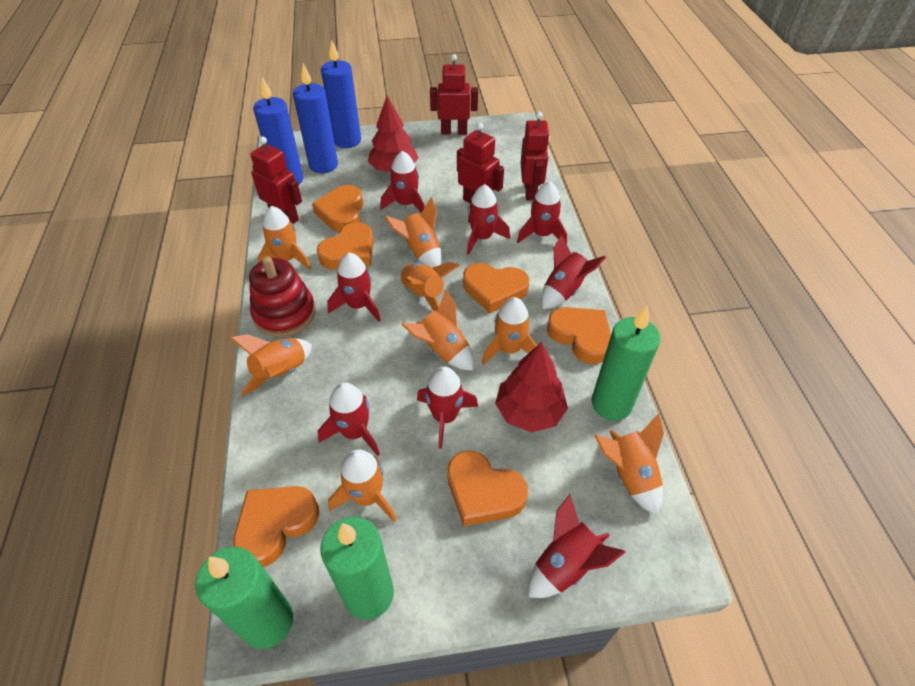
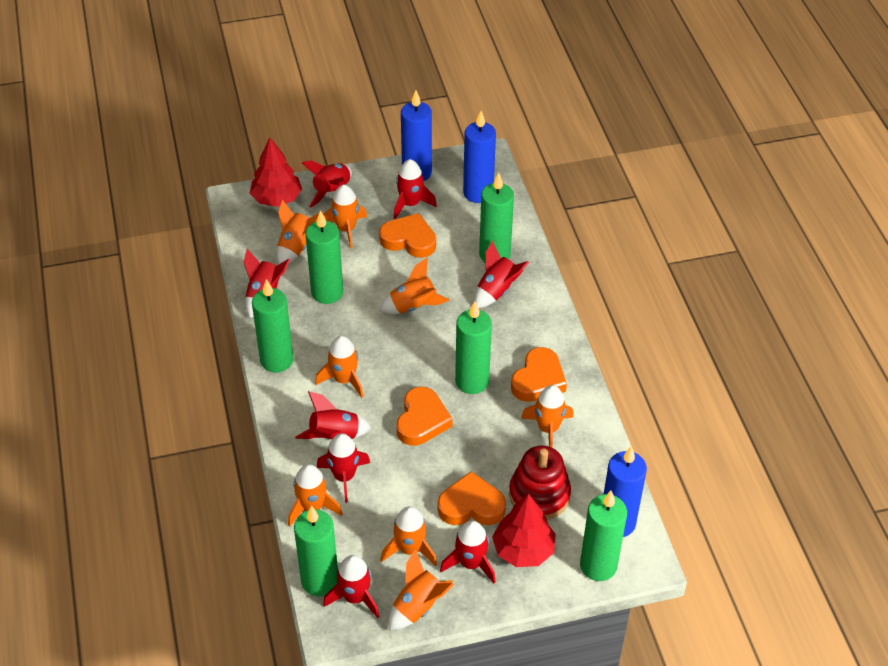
green candle: 3 -> 6
orange heart: 6 -> 4
red robot: 4 -> 0

